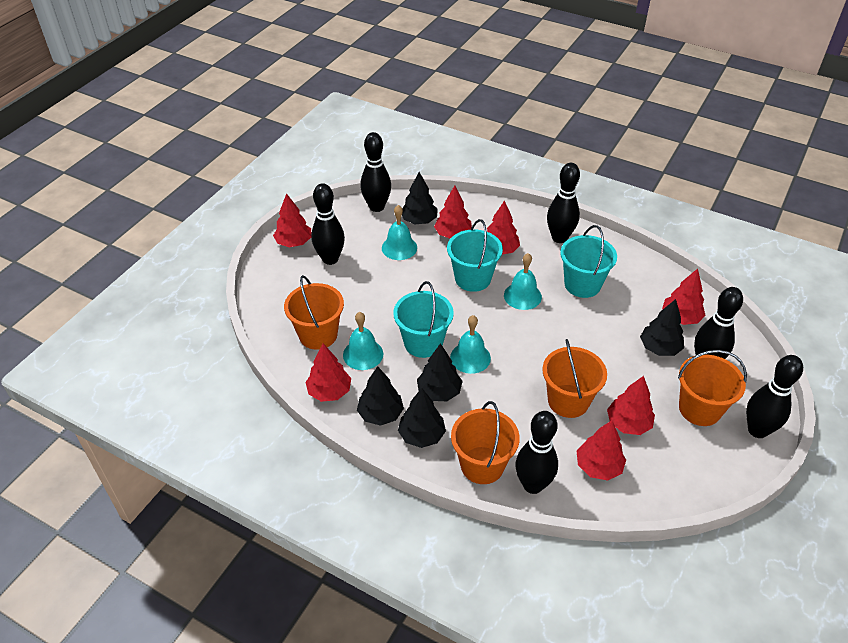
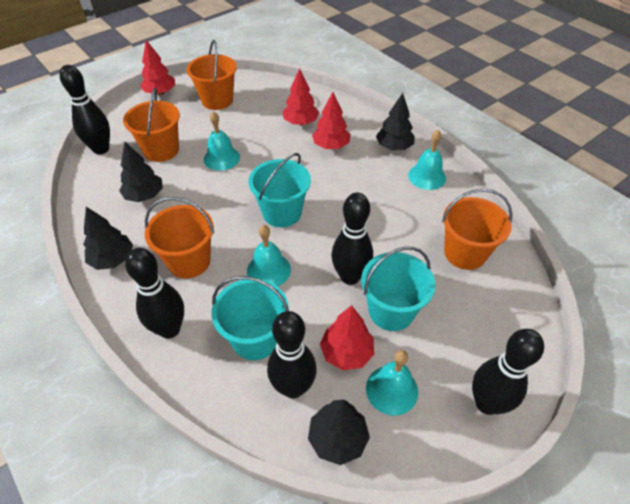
black bowling pin: 6 -> 5
black tree: 5 -> 4
red tree: 7 -> 4

